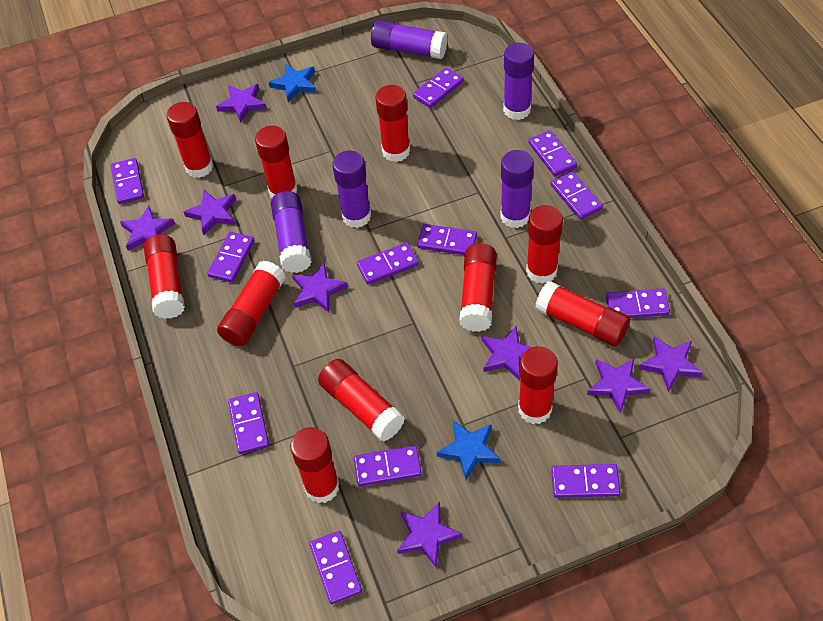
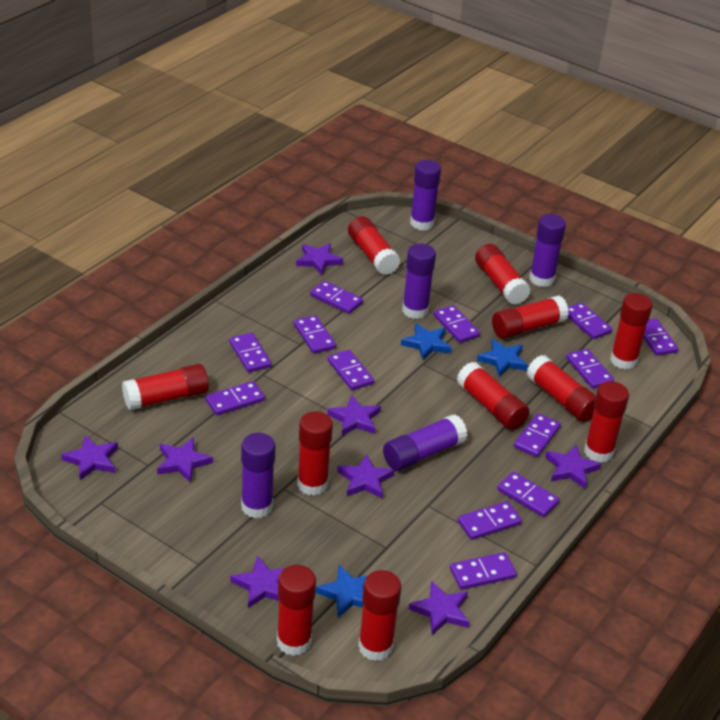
blue star: 2 -> 3
purple domino: 12 -> 13

